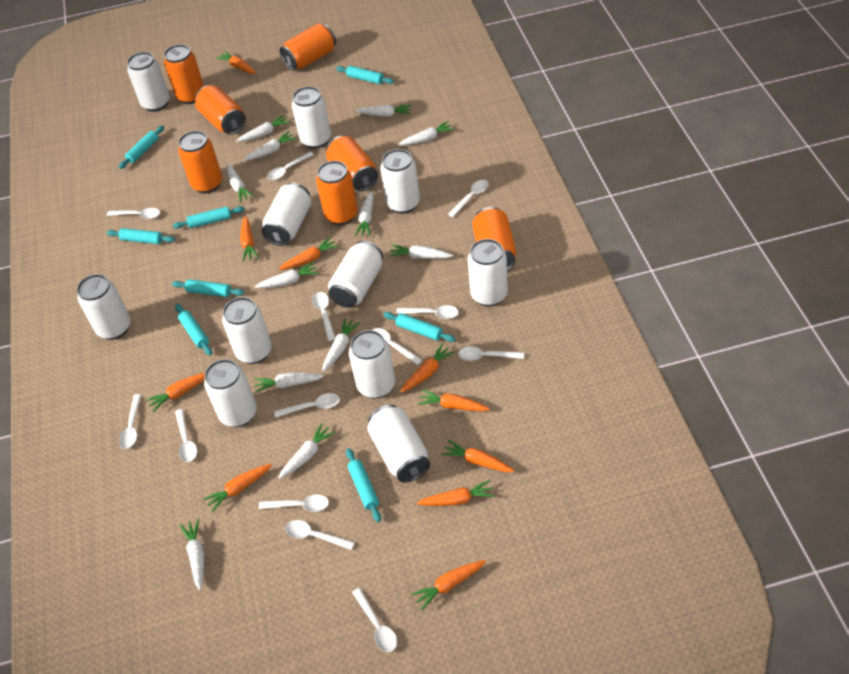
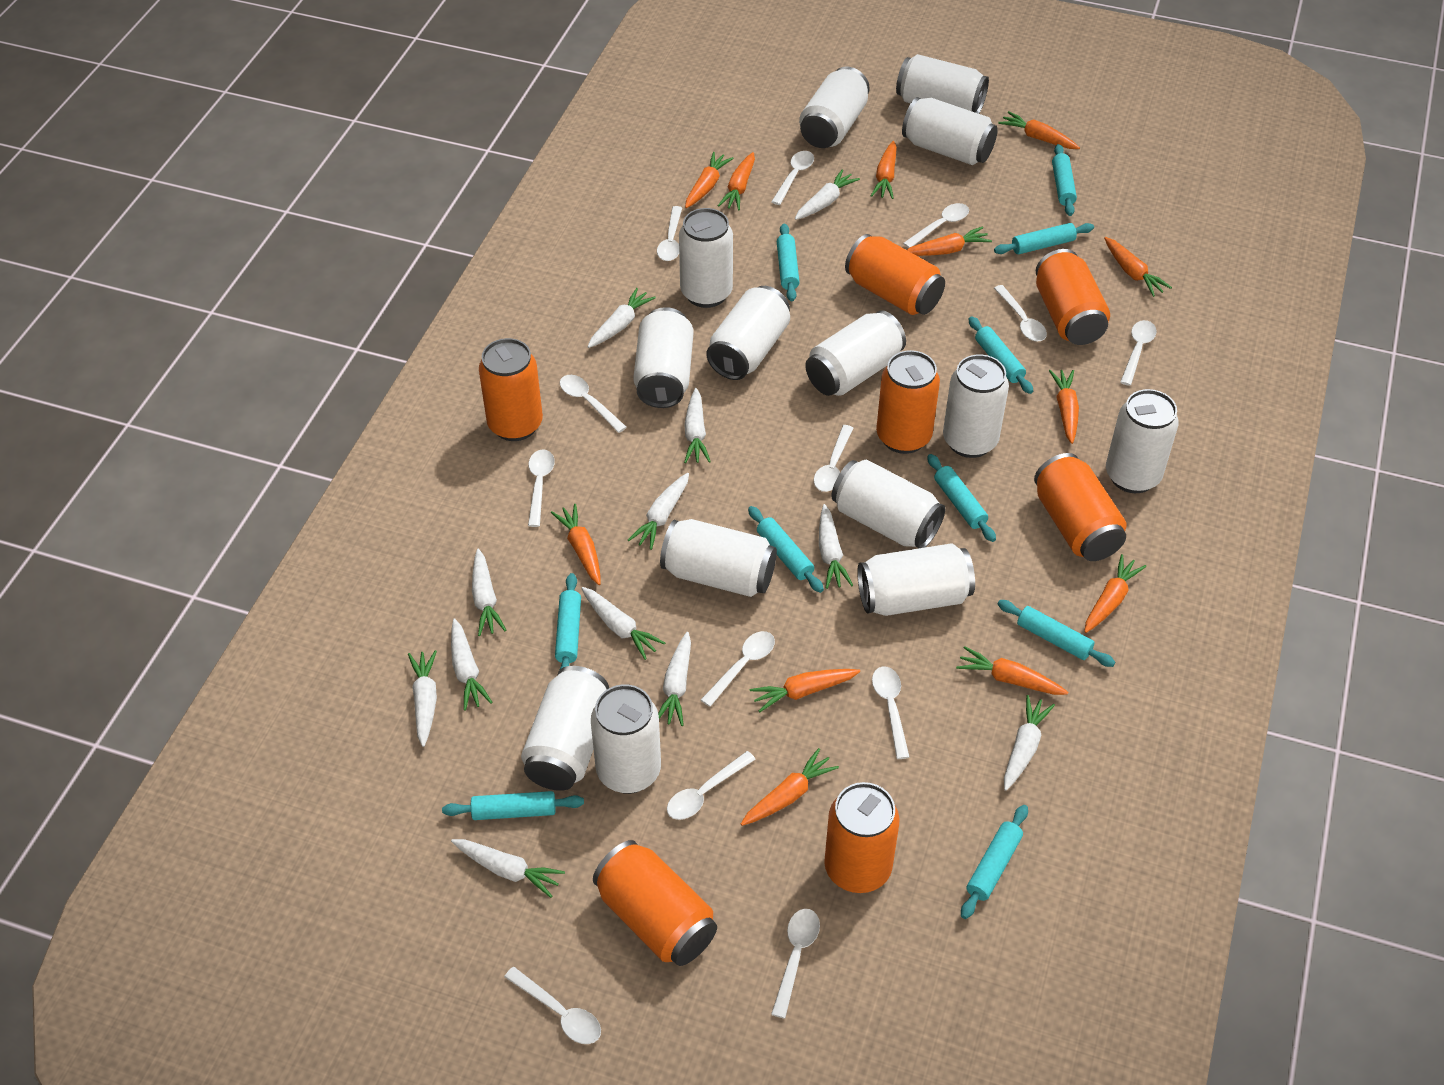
orange carrot: 10 -> 12
turquoise rolling pin: 8 -> 10
white can: 11 -> 14

